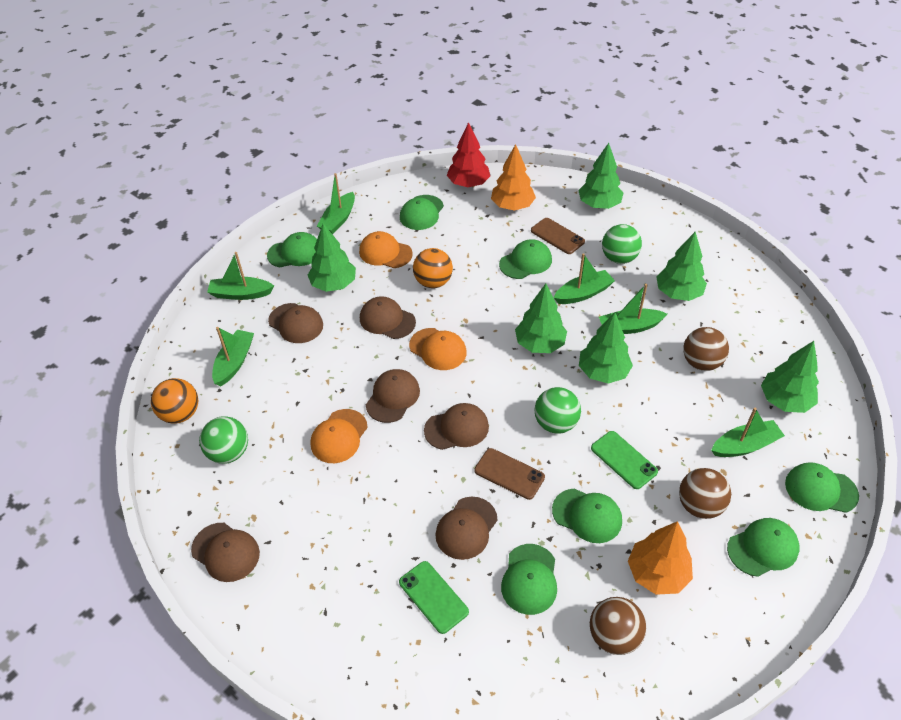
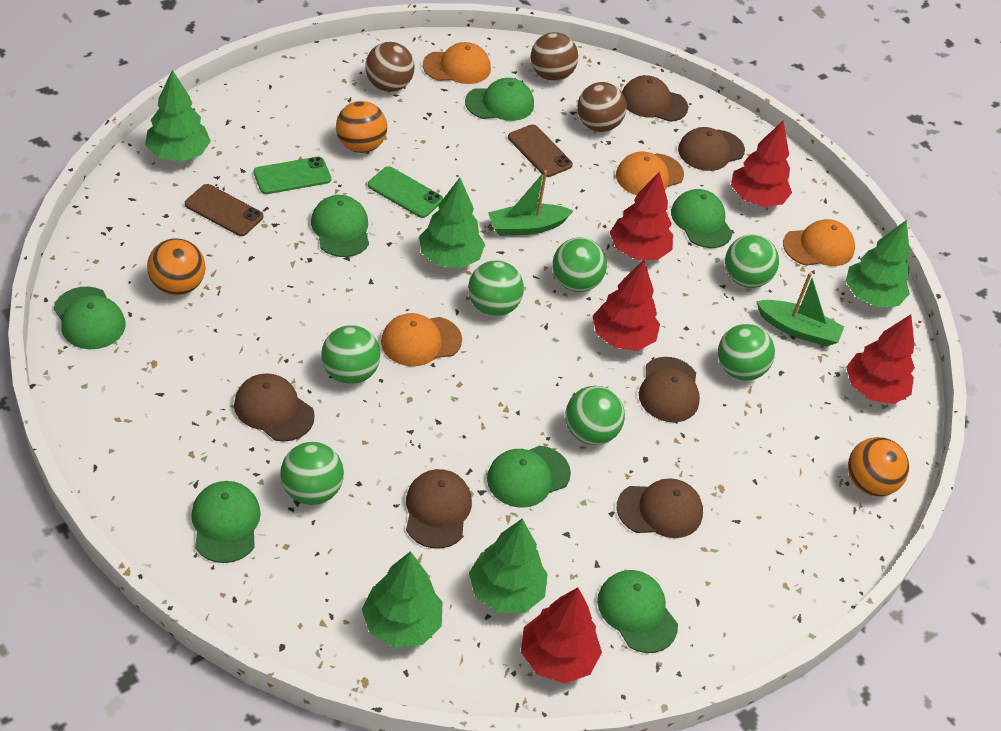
green ball: 3 -> 7
green boat: 6 -> 2
green tree: 6 -> 5
orange ball: 2 -> 3
orange cap: 3 -> 4
orange tree: 2 -> 0
red tree: 1 -> 5

